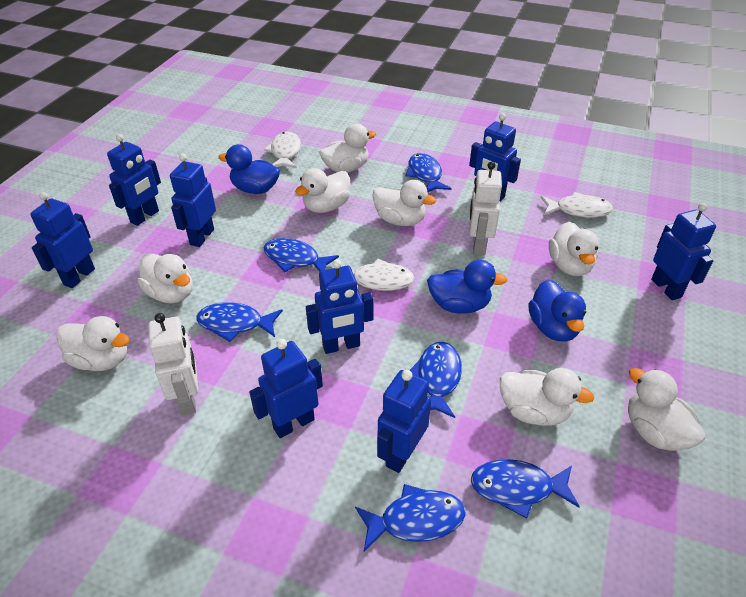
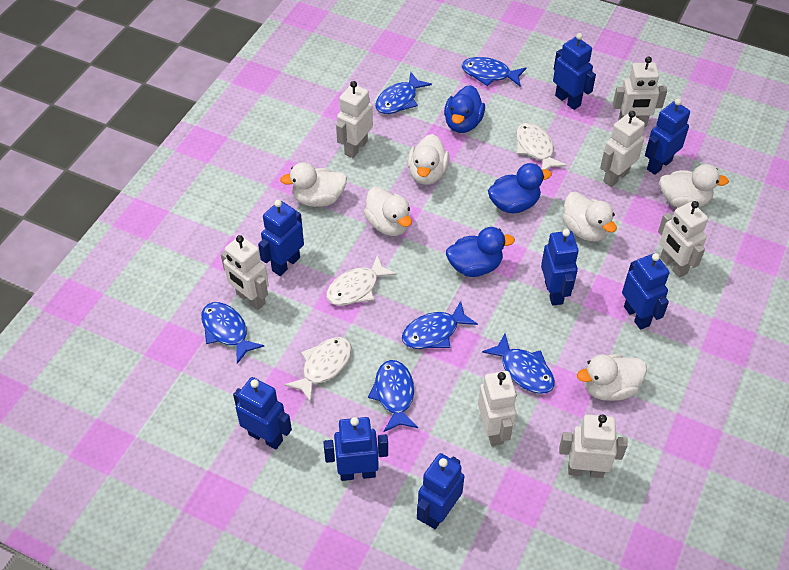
white duck: 8 -> 6
white robot: 2 -> 7

